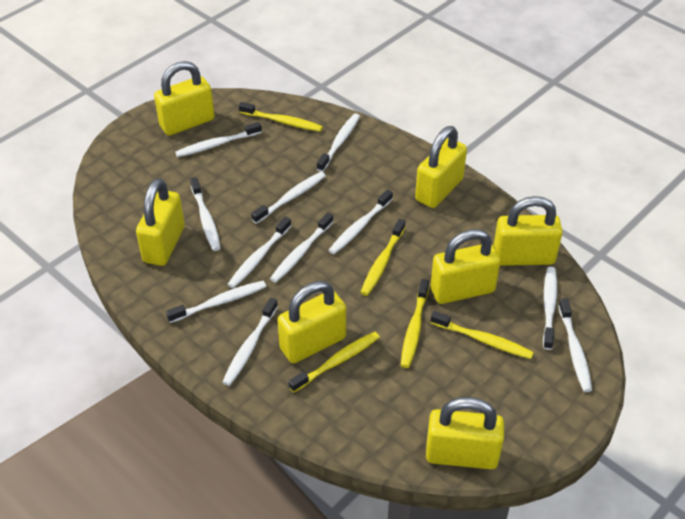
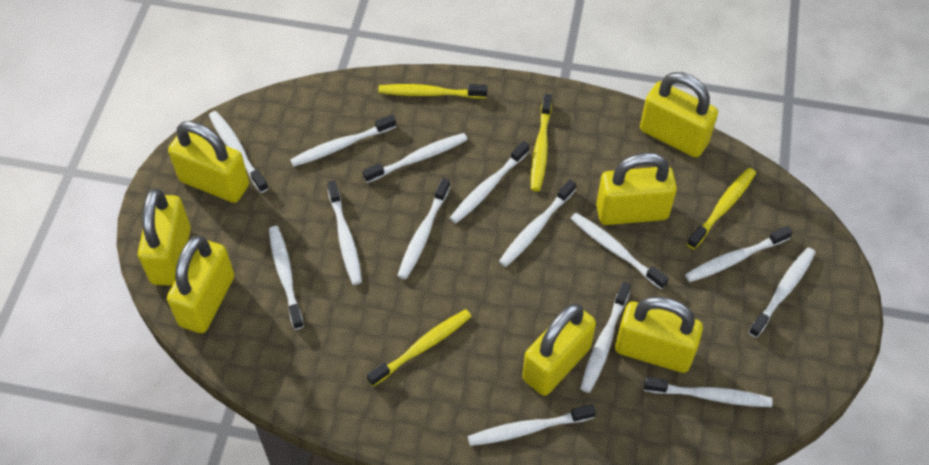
white toothbrush: 11 -> 14
yellow toothbrush: 5 -> 4

